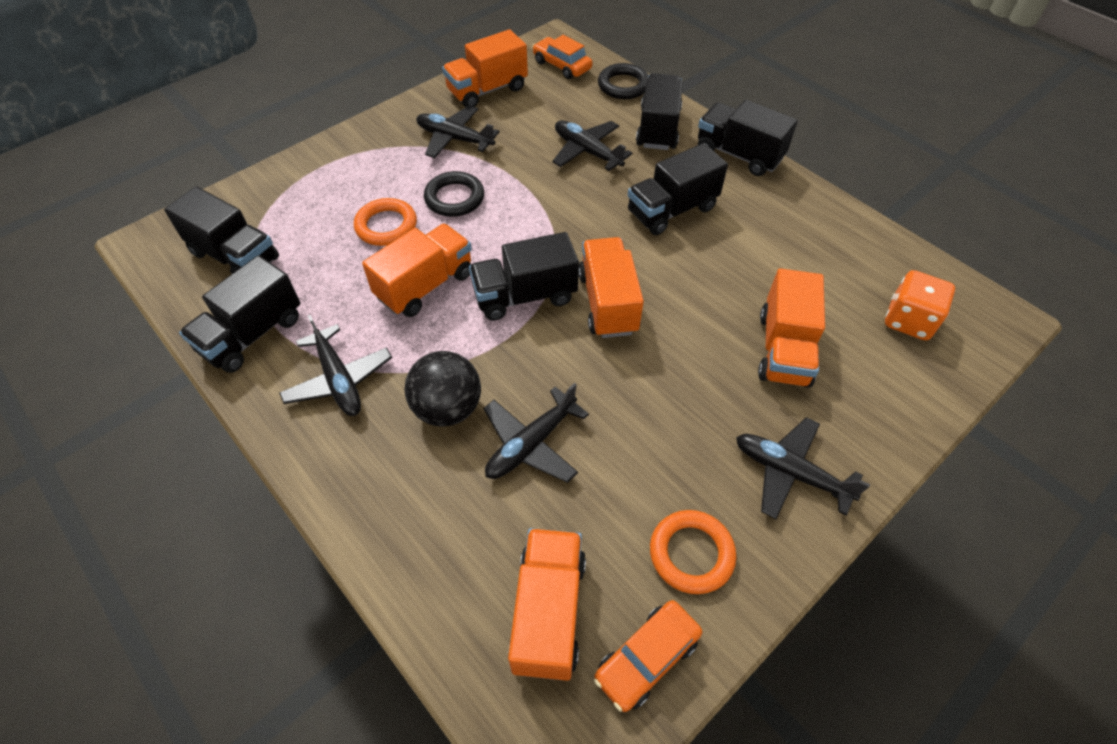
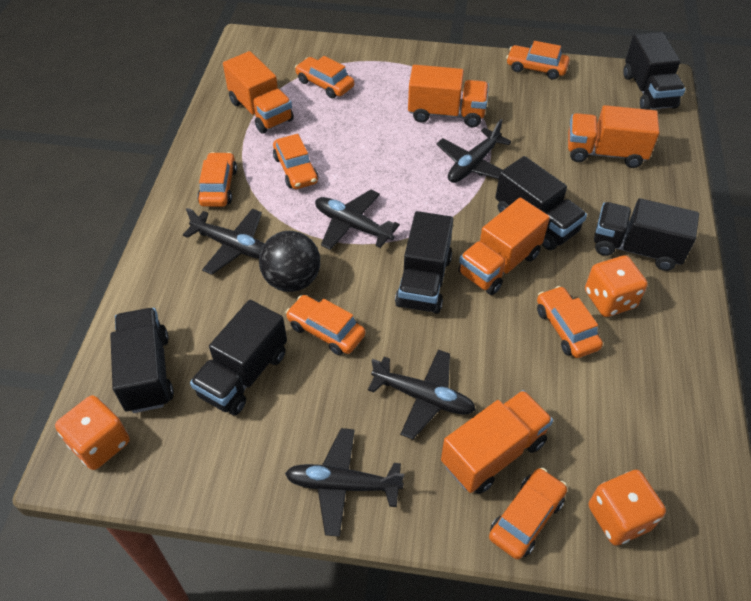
black ring: 2 -> 0
orange car: 2 -> 7
orange dice: 1 -> 3
orange ring: 2 -> 0

